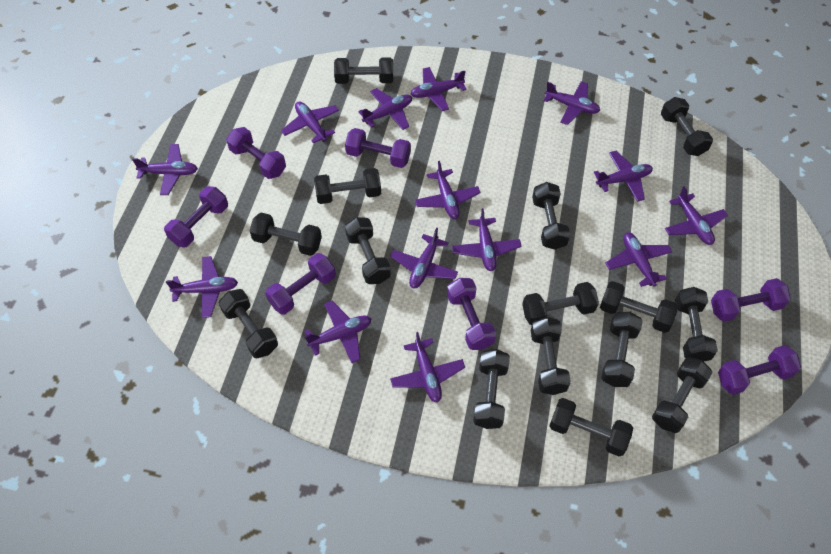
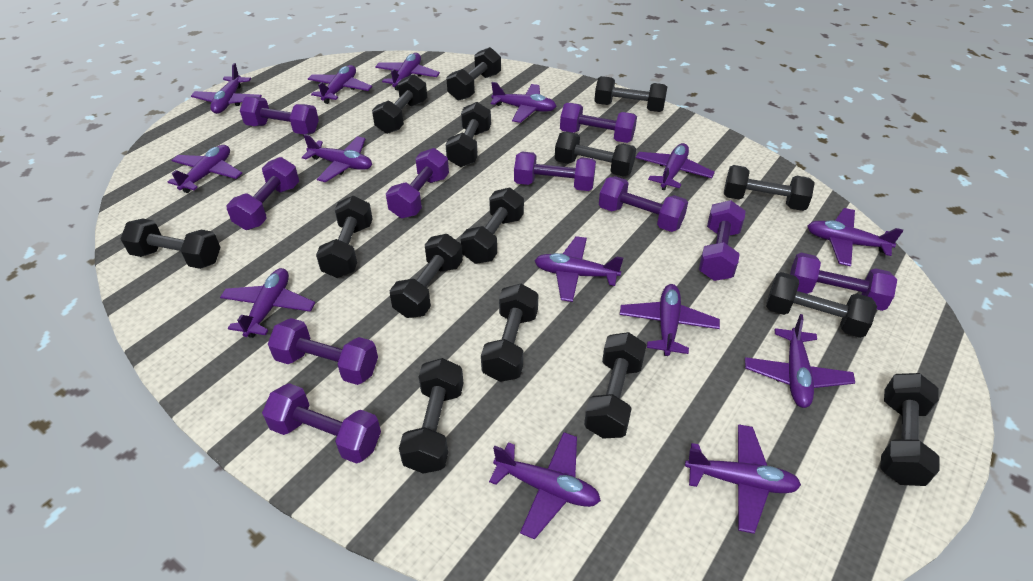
purple dumbbell: 7 -> 10

